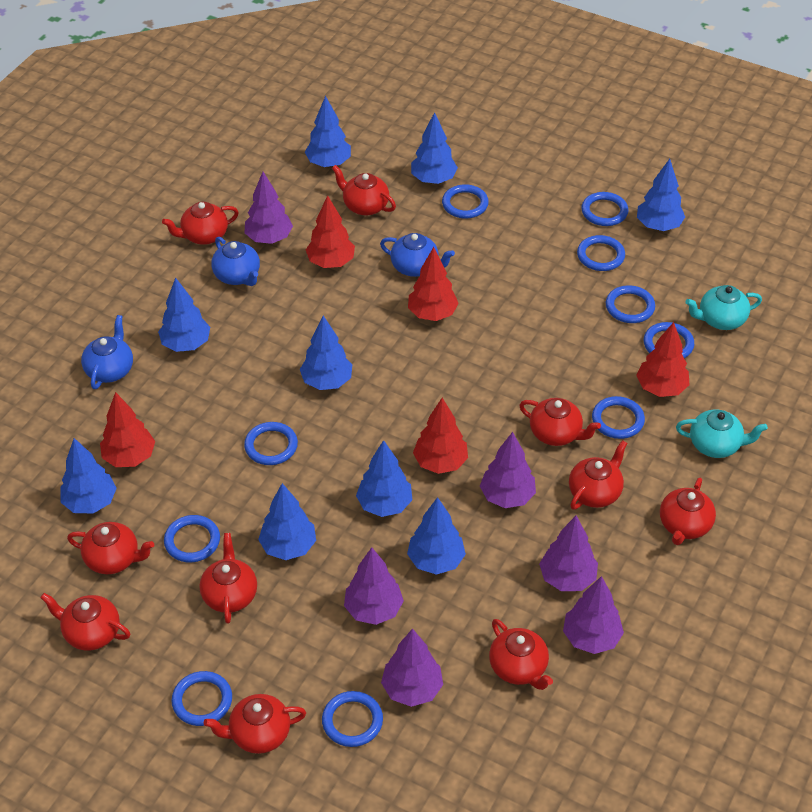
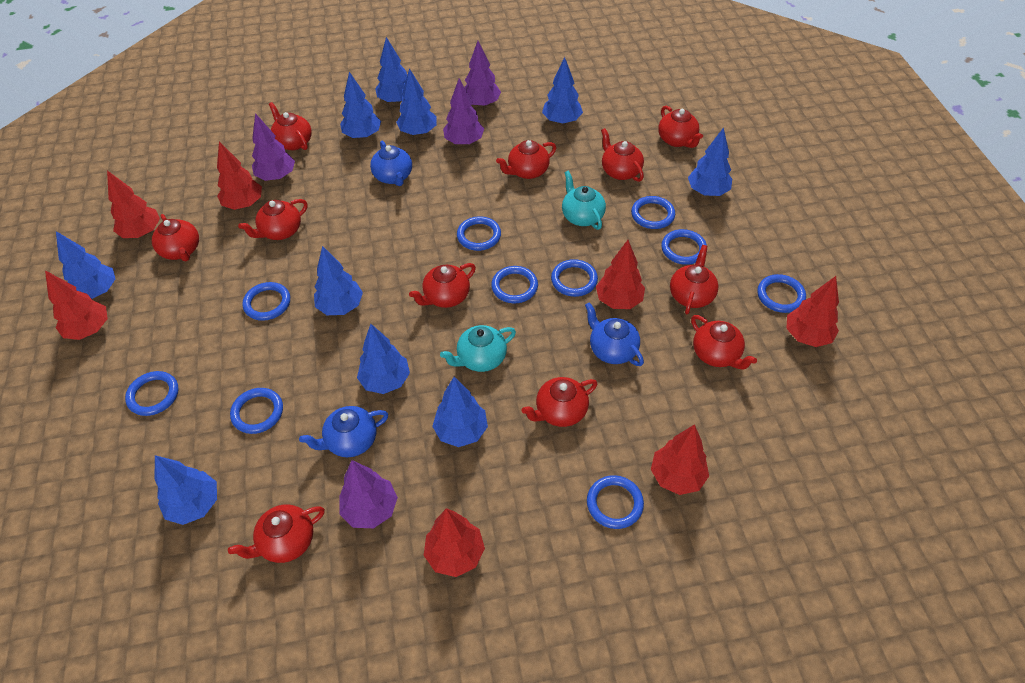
blue tree: 9 -> 10
purple tree: 6 -> 4
red teapot: 10 -> 11
red tree: 5 -> 7

